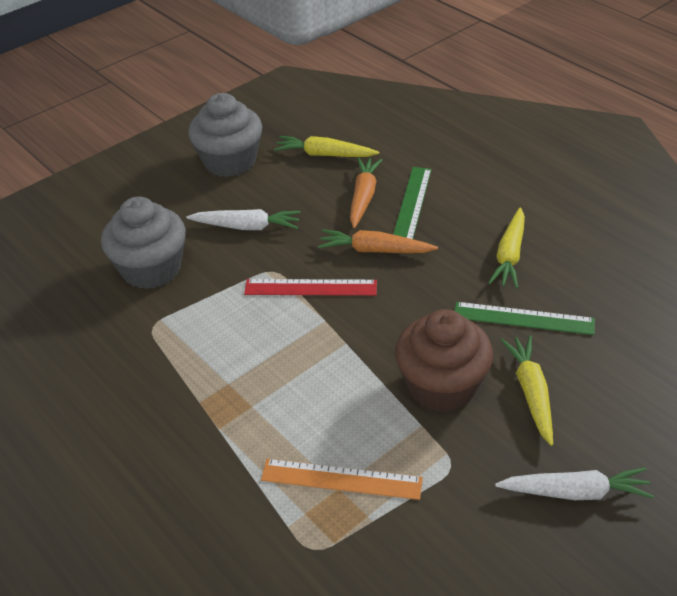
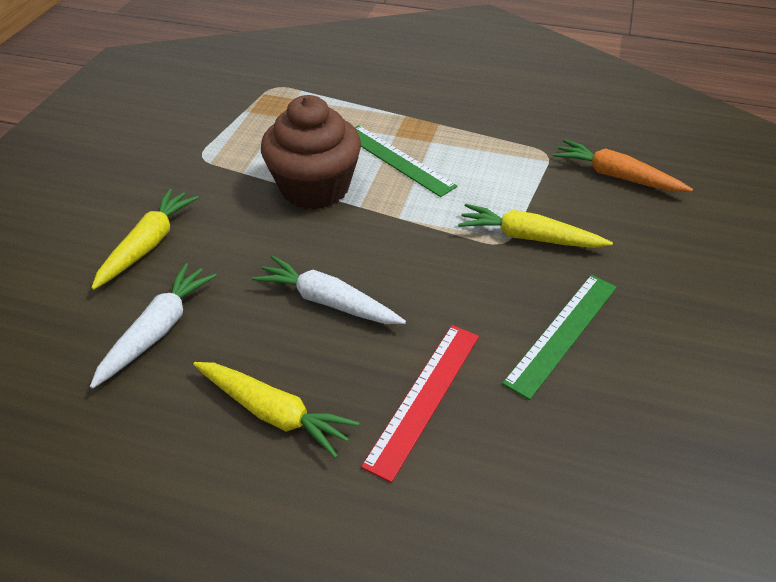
grey cupcake: 2 -> 0
orange carrot: 2 -> 1
orange ruler: 1 -> 0

